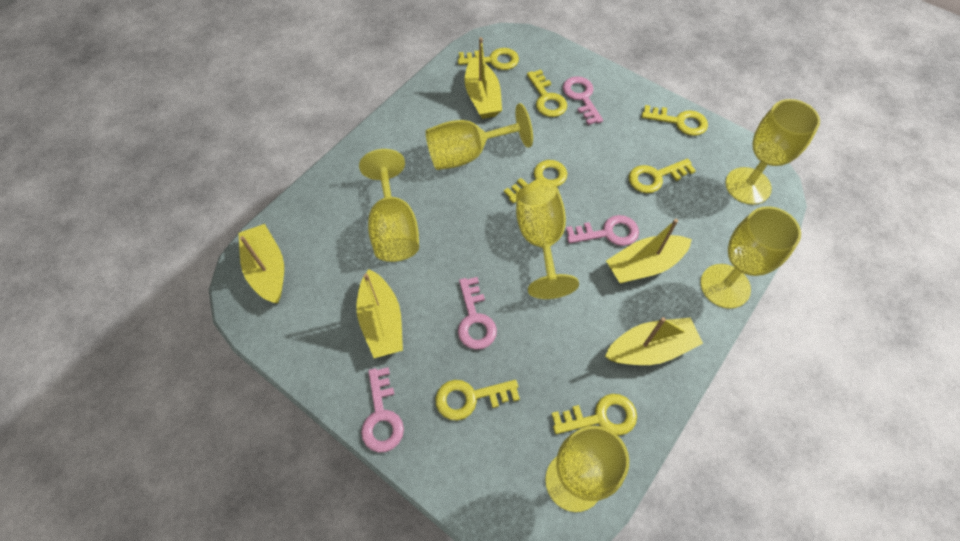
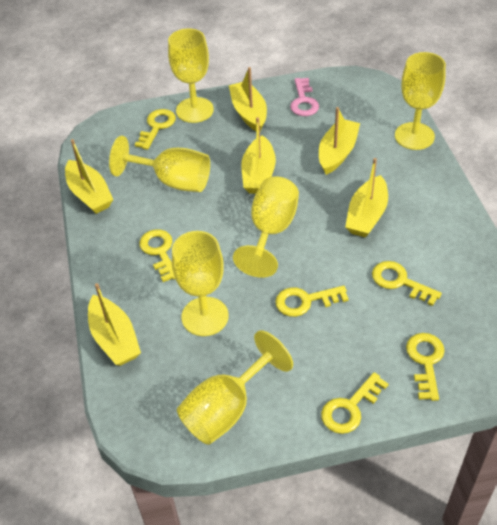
pink key: 4 -> 1
yellow boat: 5 -> 6
yellow key: 7 -> 6

